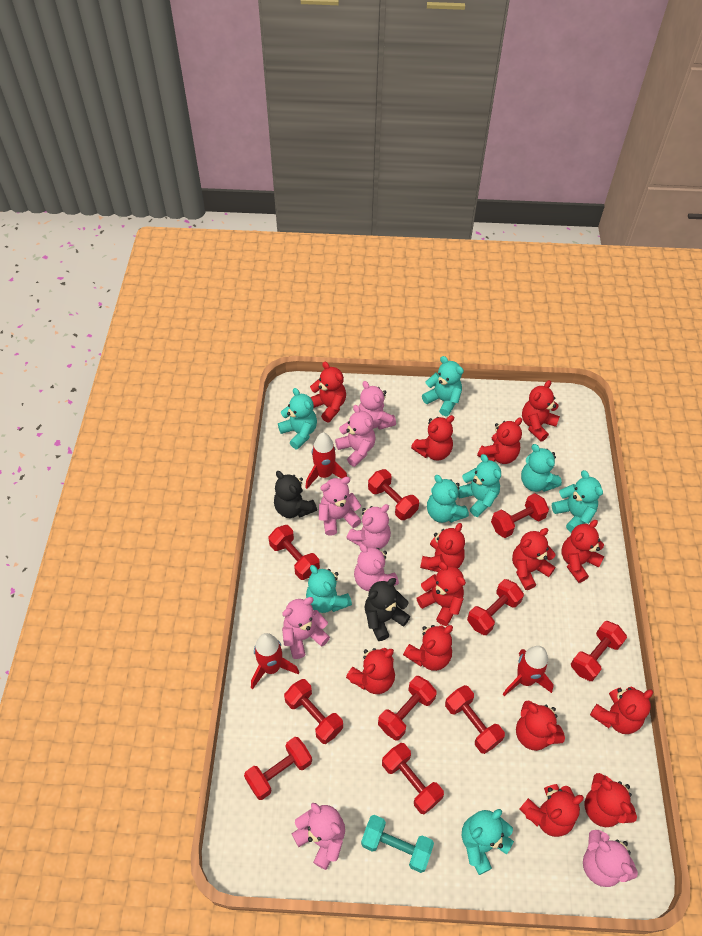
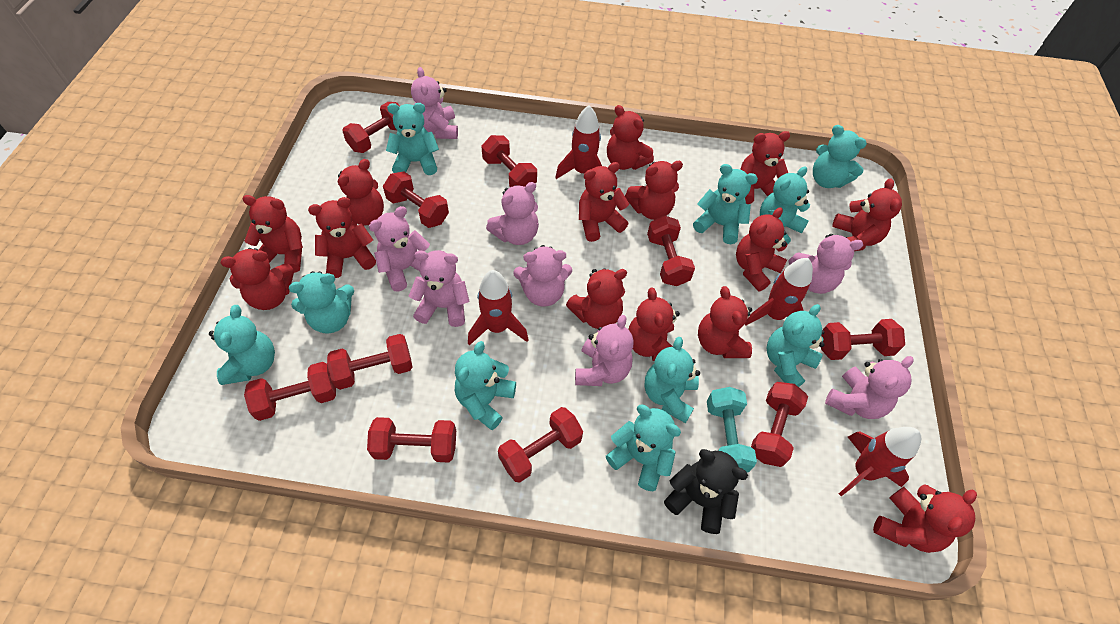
black teddy bear: 2 -> 1
red rocket: 3 -> 4
turquoise teddy bear: 8 -> 10

